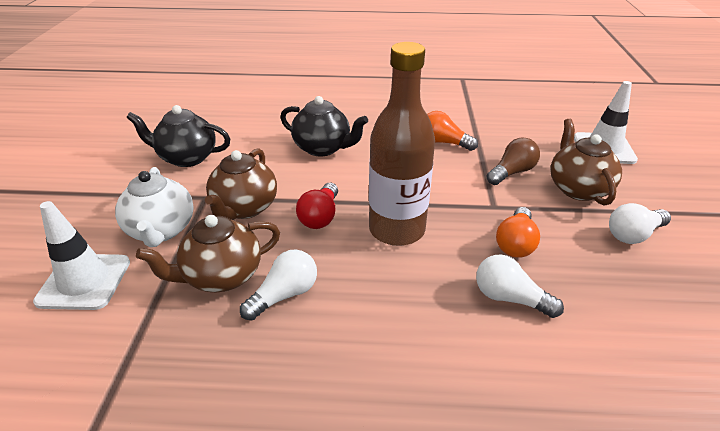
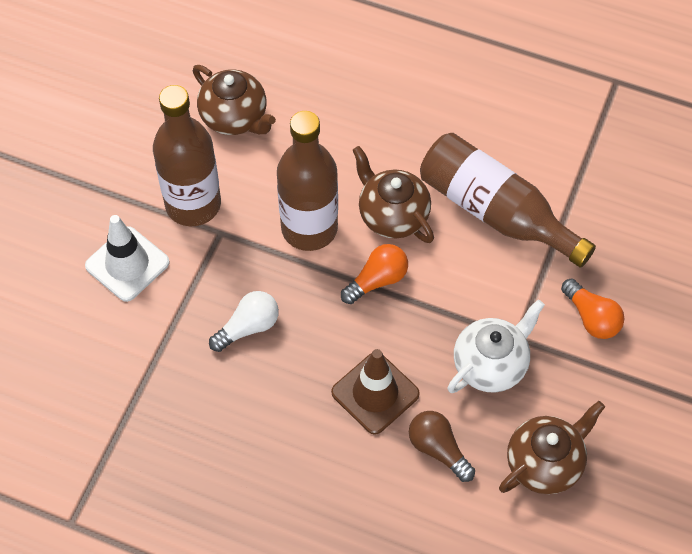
black teapot: 2 -> 0
brown bottle: 1 -> 3
brown traffic cone: 0 -> 1
red light bulb: 1 -> 0
white light bulb: 3 -> 1
white traffic cone: 2 -> 1

